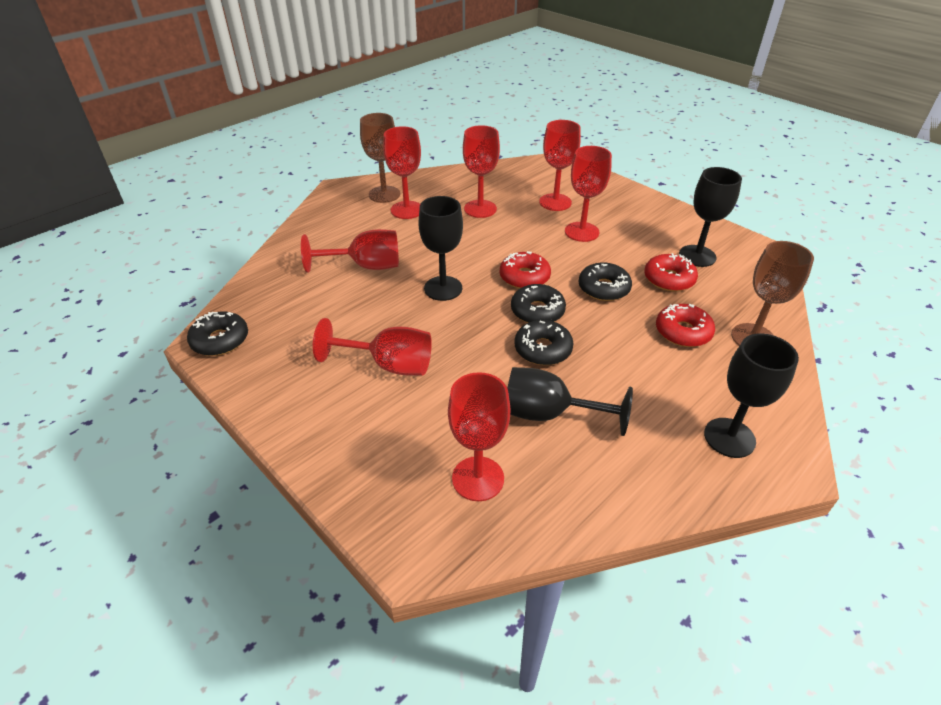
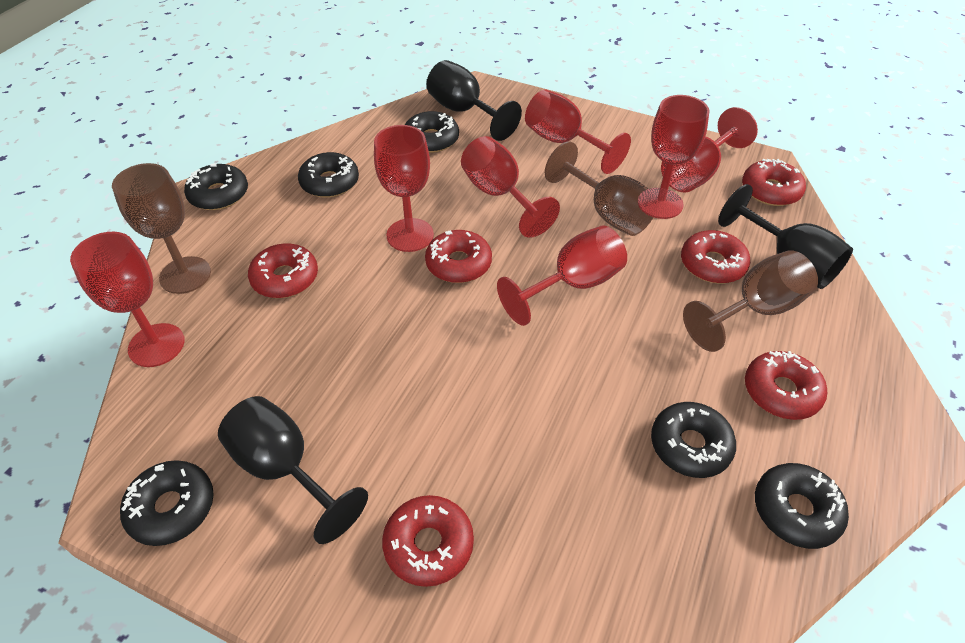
black donut: 4 -> 6
black goblet: 4 -> 3
brown goblet: 2 -> 3
red donut: 3 -> 6

